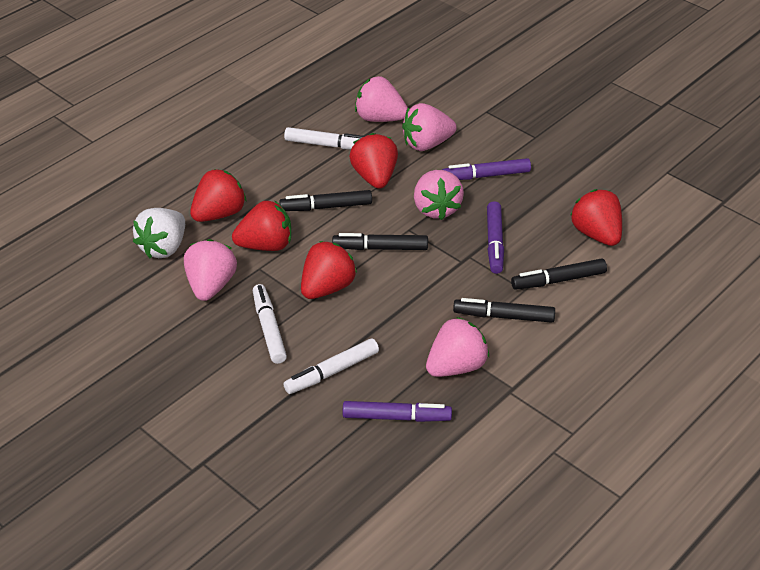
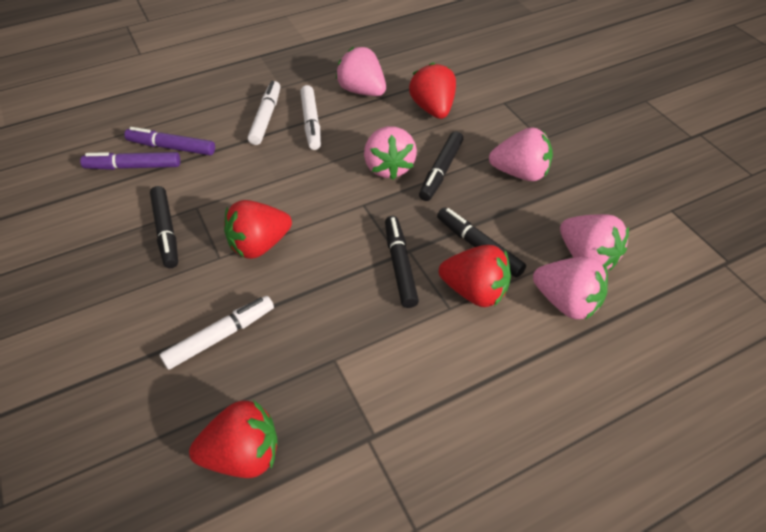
purple marker: 3 -> 2
red strawberry: 5 -> 4
white strawberry: 1 -> 0

